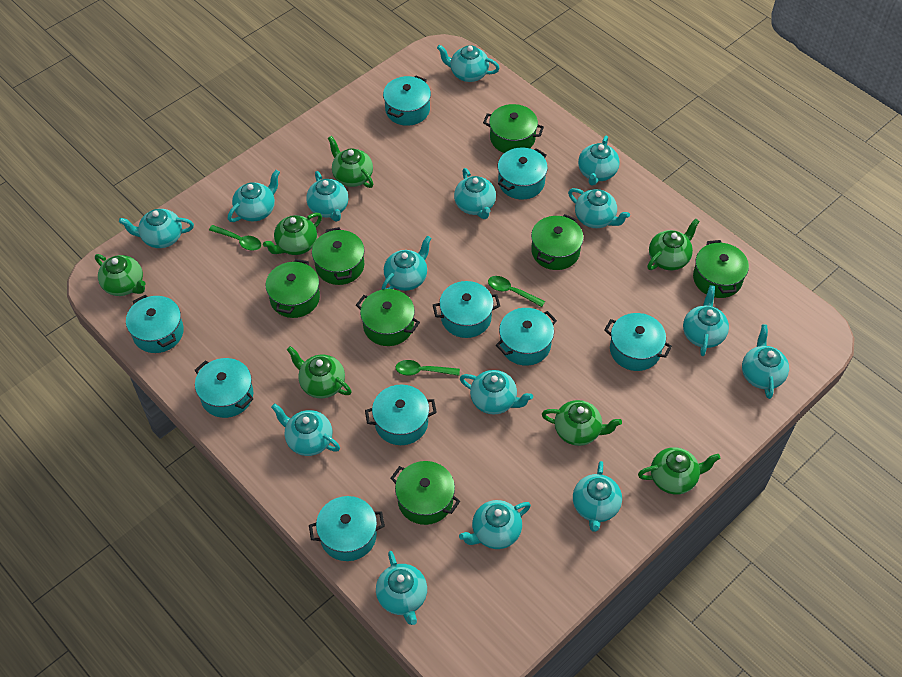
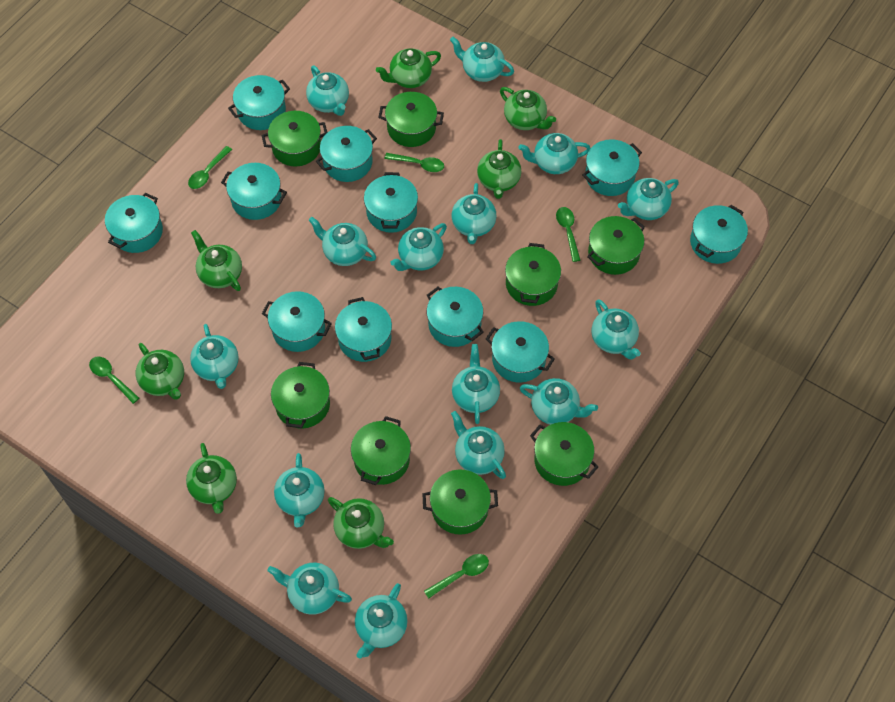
green pot: 7 -> 8
green spoon: 3 -> 5
turquoise pot: 9 -> 11

